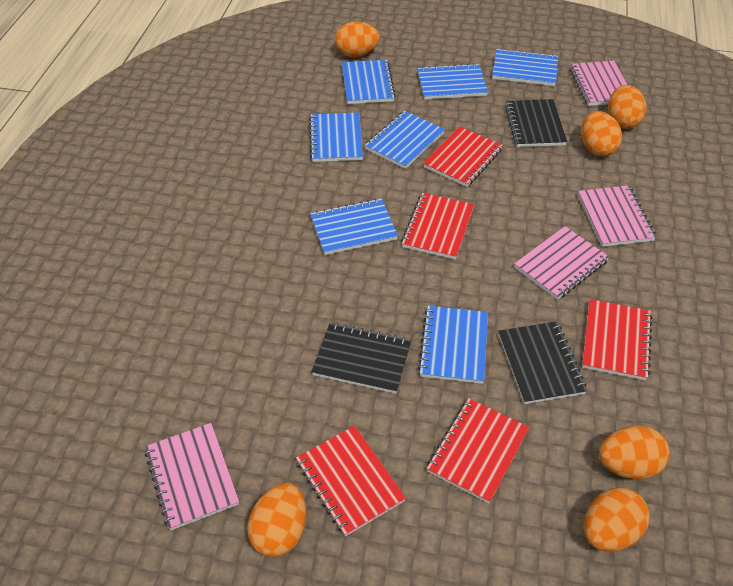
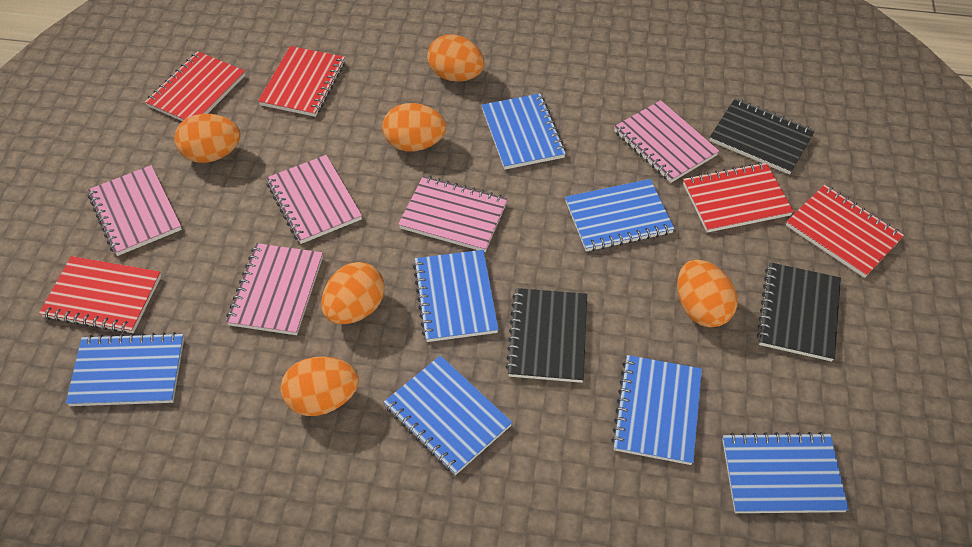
pink notebook: 4 -> 5

